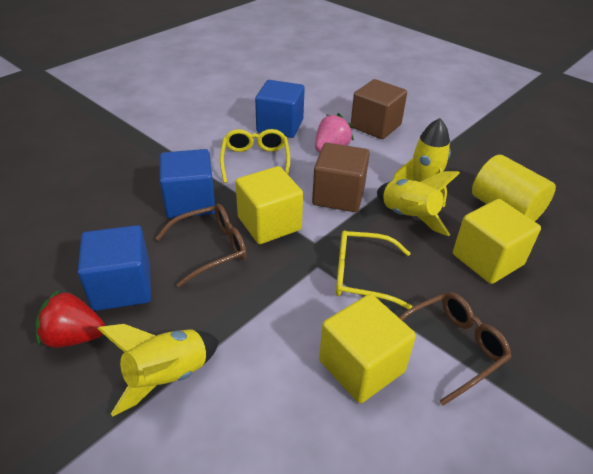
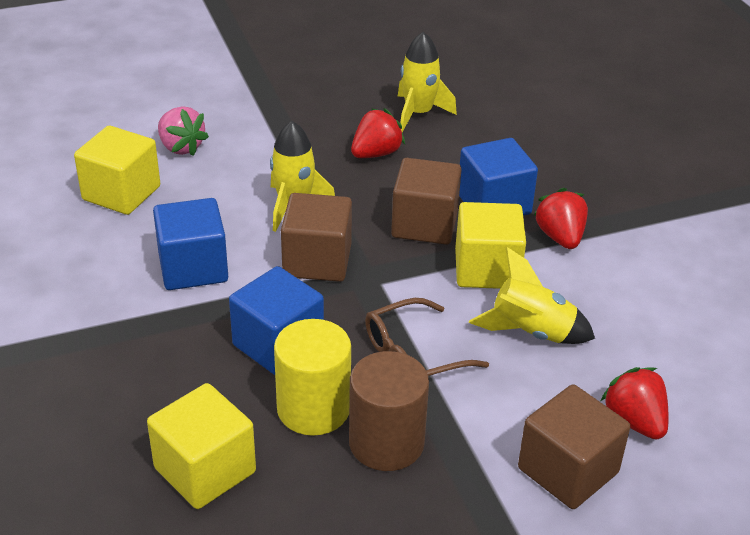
brown cube: 2 -> 3
brown cylinder: 0 -> 1
brown glasses: 2 -> 1
red strawberry: 1 -> 3
yellow glasses: 2 -> 0

